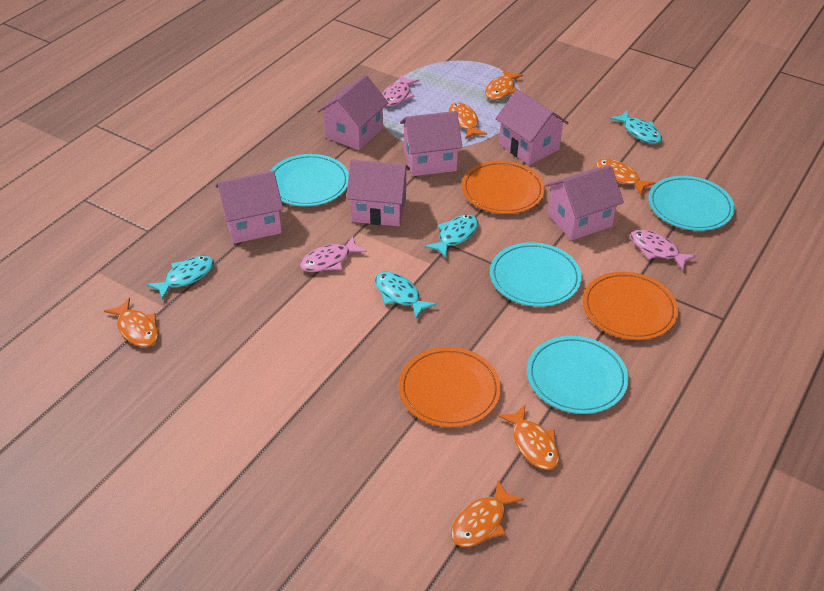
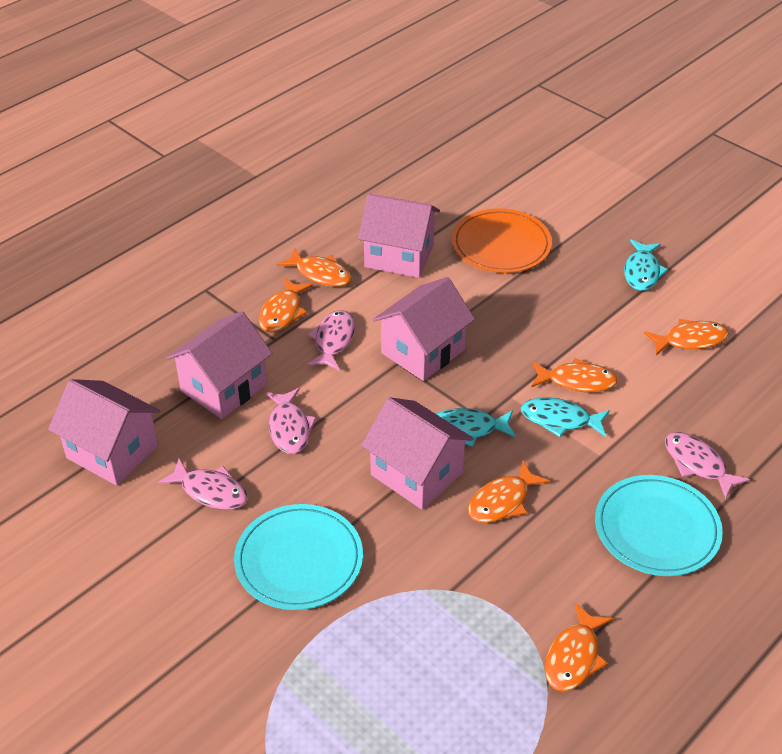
orange plate: 3 -> 1
pink fish: 3 -> 4
pink house: 6 -> 5
turquoise fish: 4 -> 3
turquoise plate: 4 -> 2

